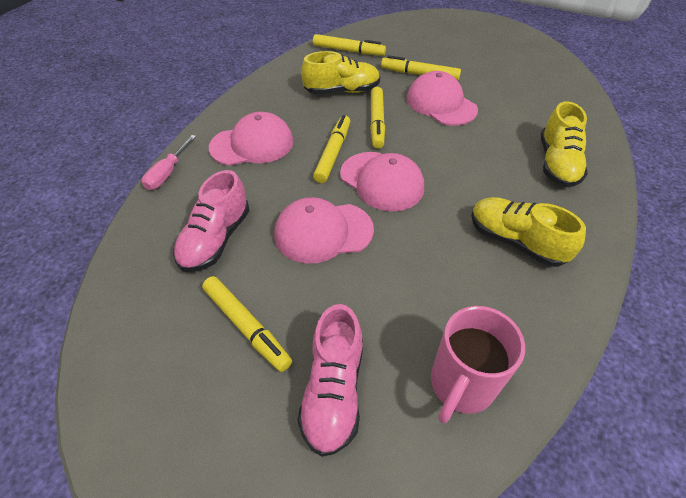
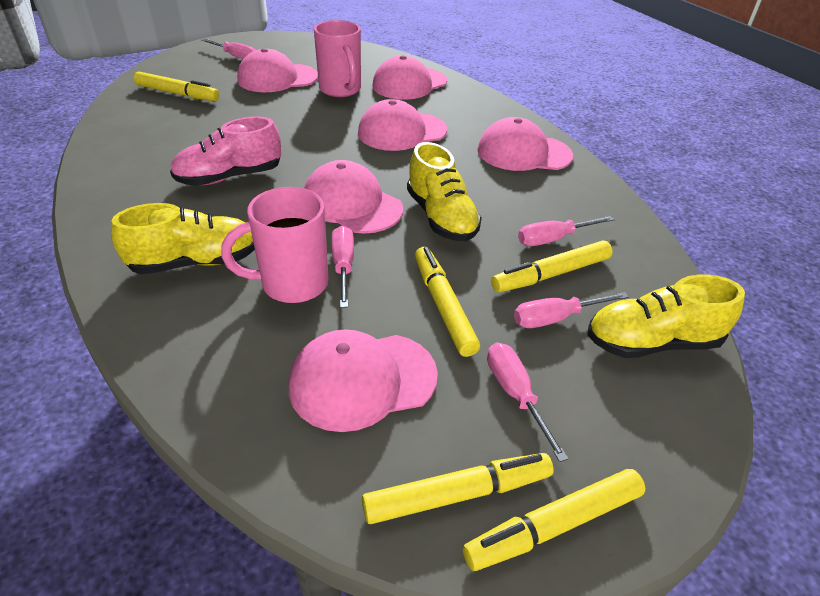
pink cap: 4 -> 6
pink mug: 1 -> 2
pink screwdriver: 1 -> 5
pink shoe: 2 -> 1

